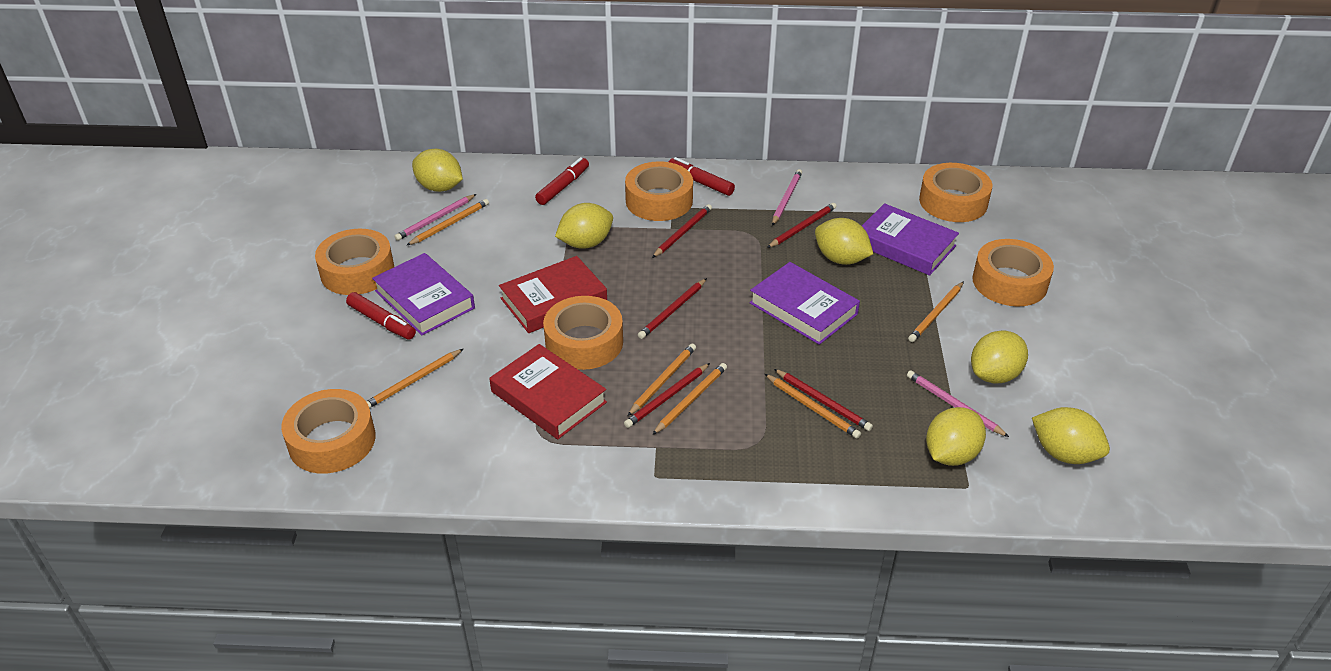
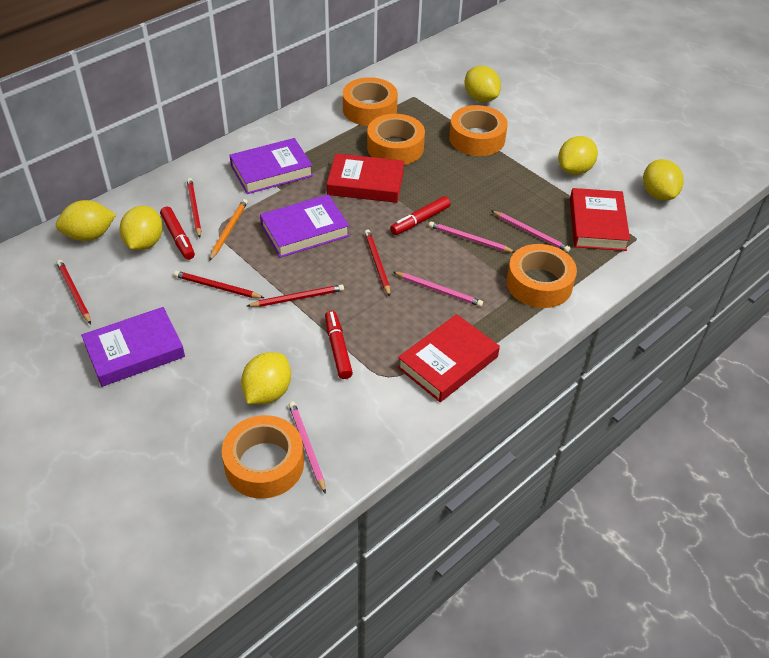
orange pencil: 6 -> 1
orange tape: 6 -> 5
pink pencil: 3 -> 4
red book: 2 -> 3

